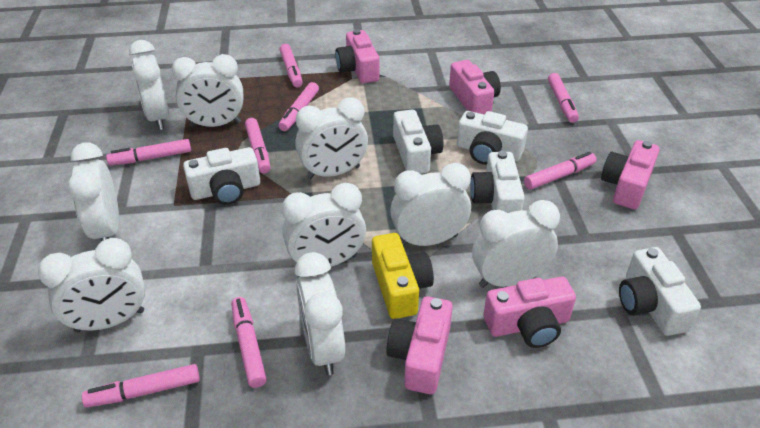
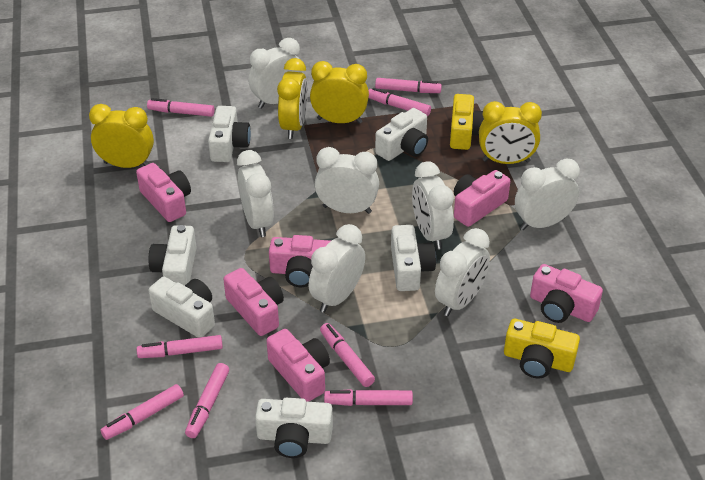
pink camera: 5 -> 6
white camera: 5 -> 6
white clock: 9 -> 7
yellow camera: 1 -> 2
yellow clock: 0 -> 4

